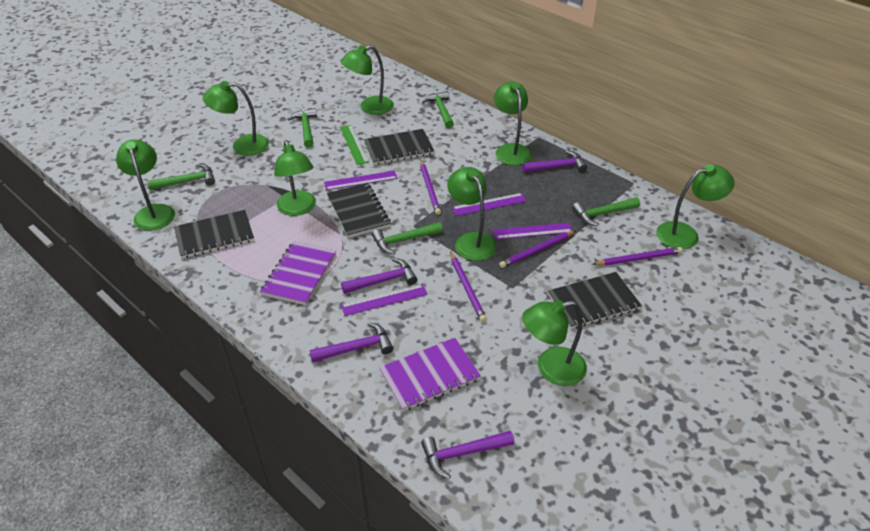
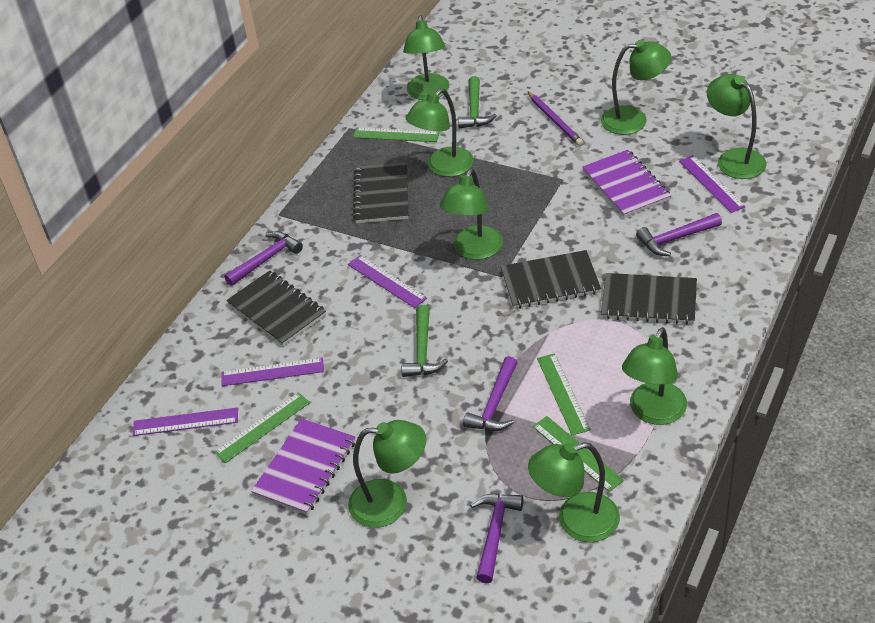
green hammer: 5 -> 2
green ruler: 1 -> 4
purple pencil: 4 -> 1

